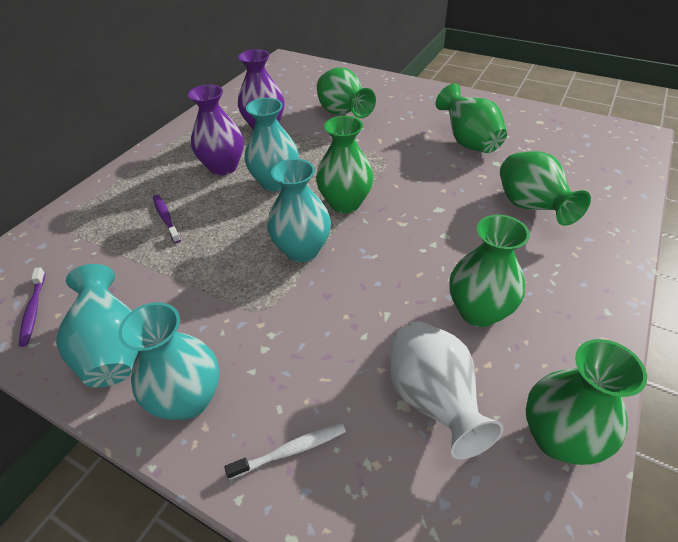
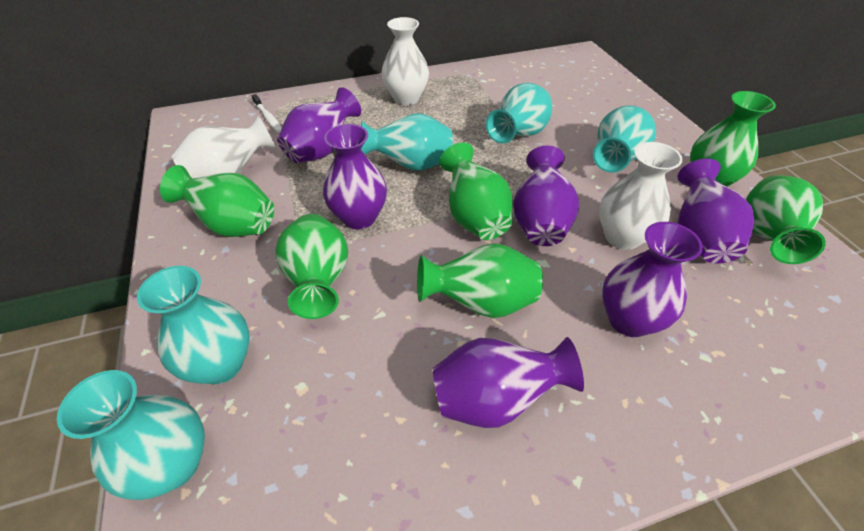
purple toothbrush: 2 -> 0
purple vase: 2 -> 6
turquoise vase: 4 -> 5
white vase: 1 -> 3

